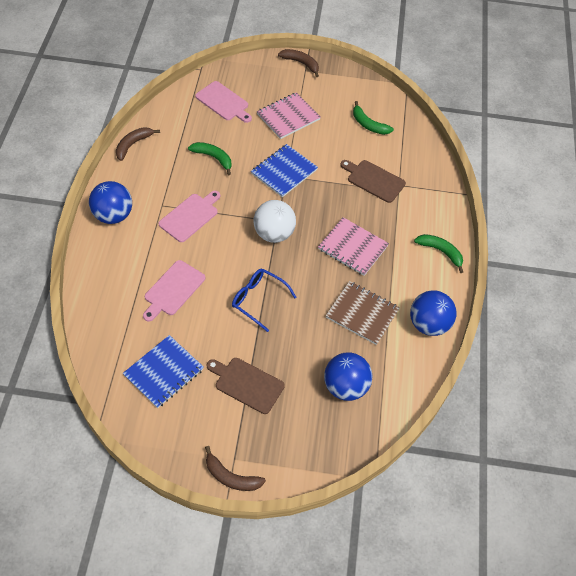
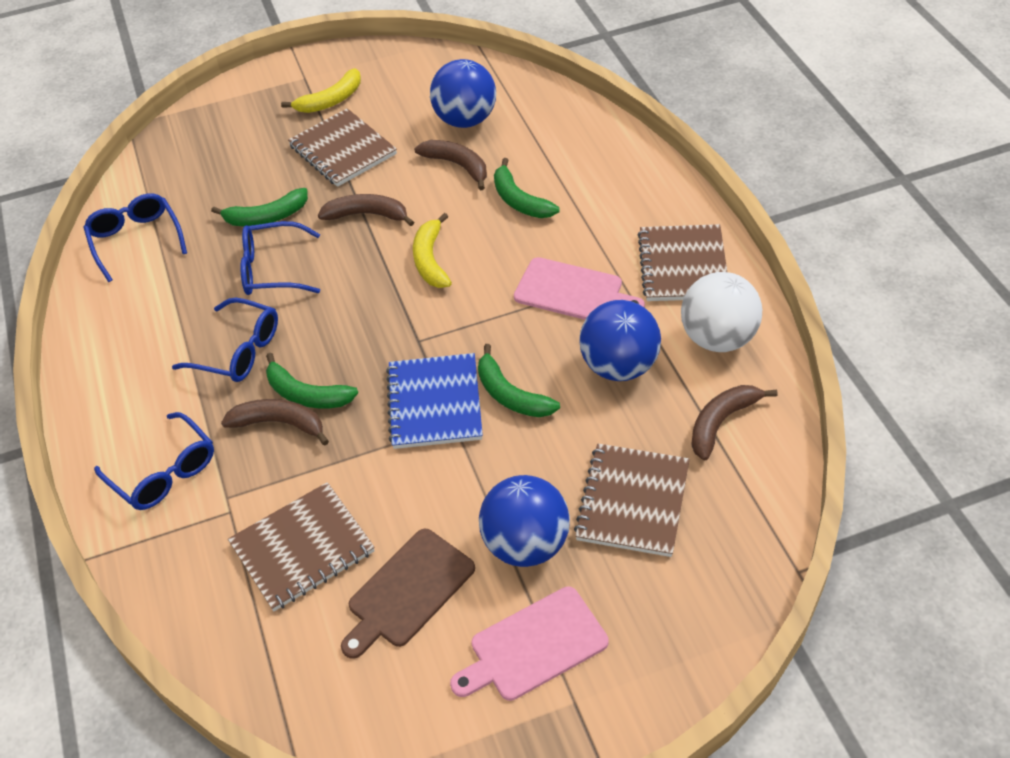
blue glasses: 1 -> 4
blue notebook: 2 -> 1
brown banana: 3 -> 4
brown cutting board: 2 -> 1
brown notebook: 1 -> 4
green banana: 3 -> 4
pink cutting board: 3 -> 2
pink notebook: 2 -> 0
yellow banana: 0 -> 2

